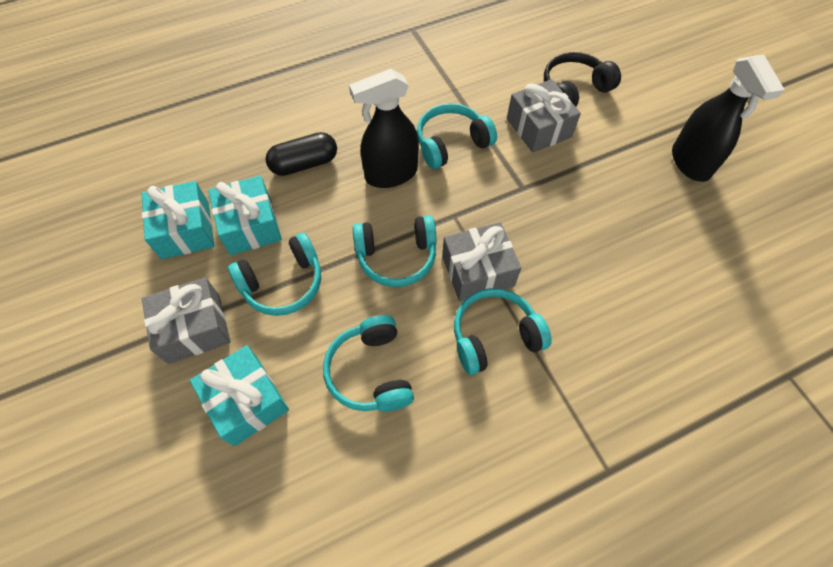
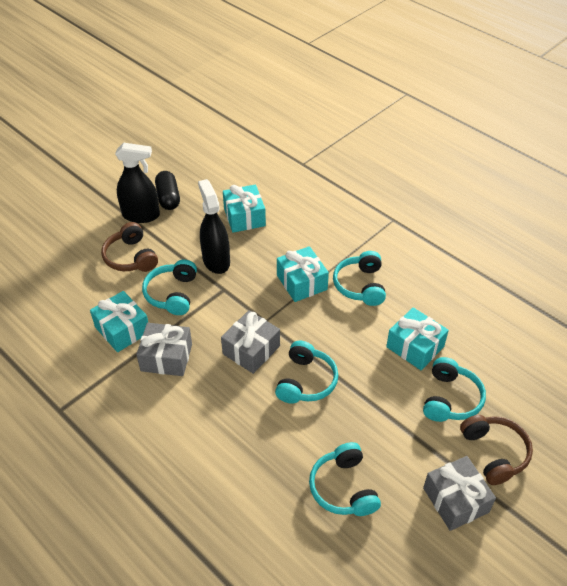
black headphones: 1 -> 0
brown headphones: 0 -> 2
turquoise gift: 3 -> 4

